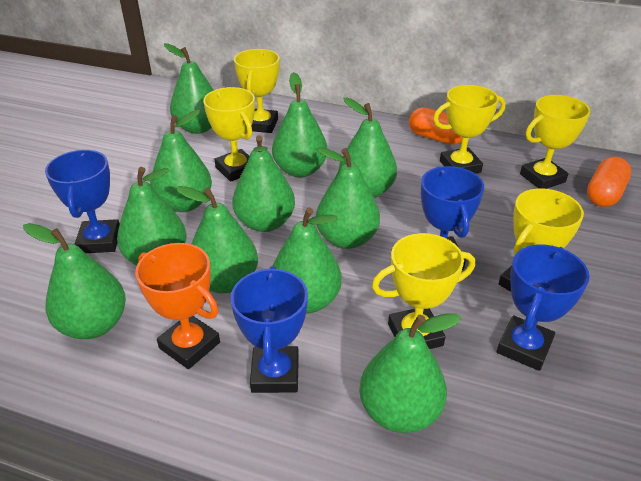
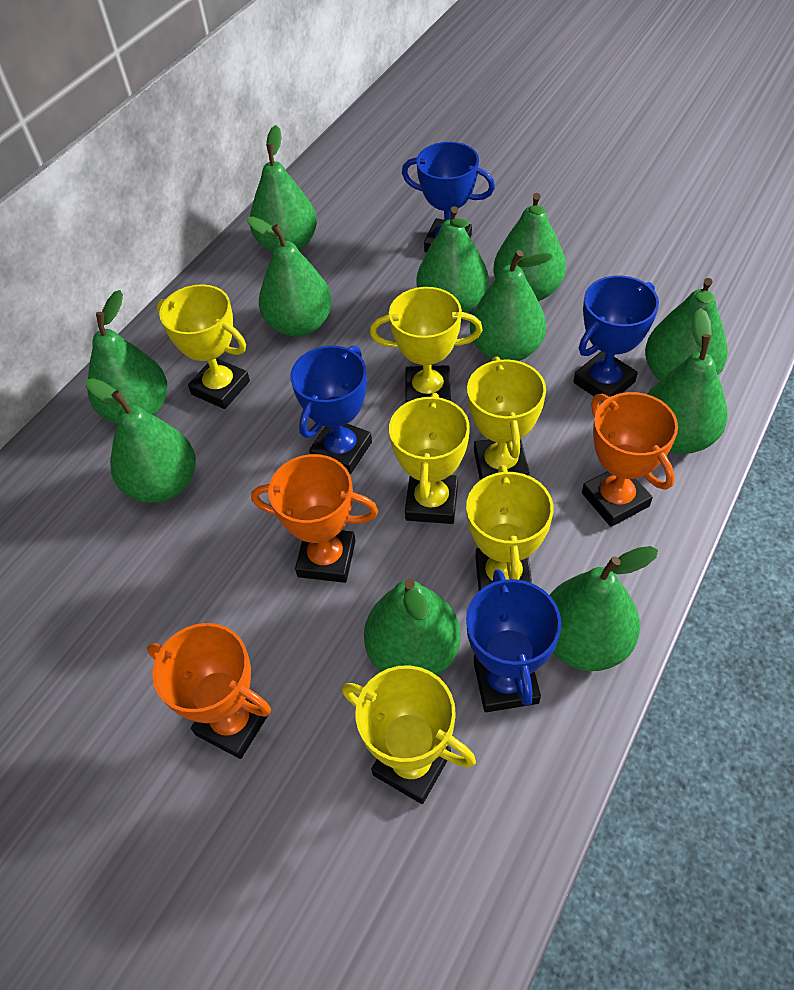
orange capsule: 2 -> 0
orange trophy: 1 -> 3

